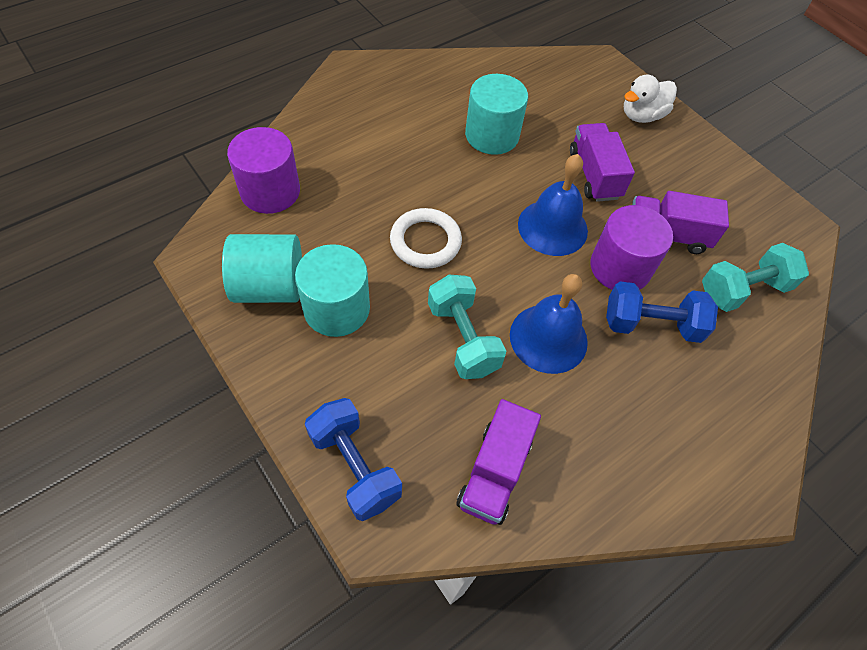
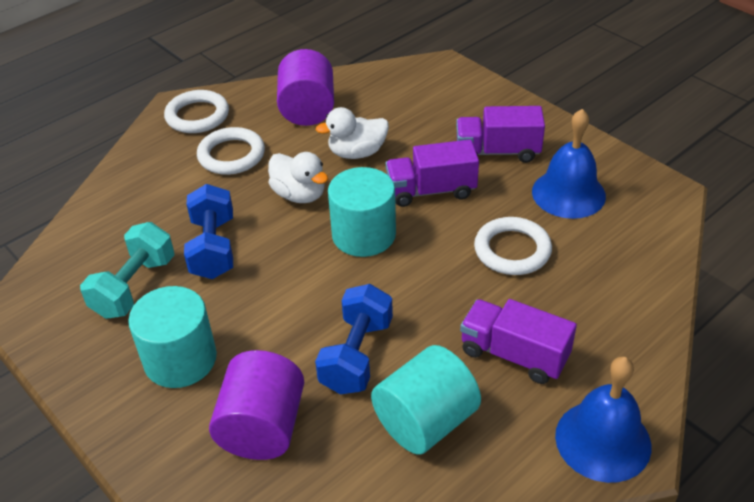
turquoise dumbbell: 2 -> 1
white duck: 1 -> 2
white ring: 1 -> 3

